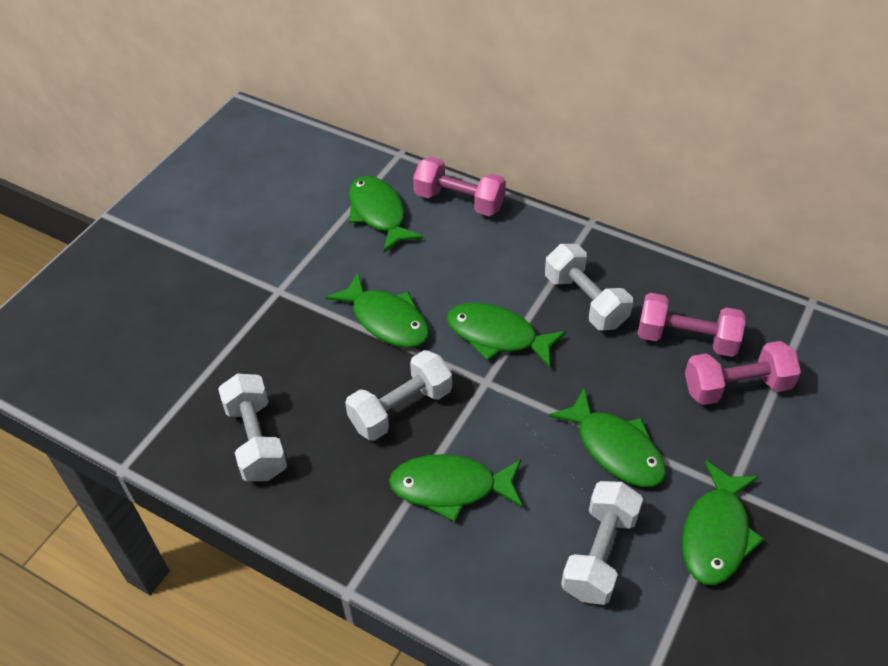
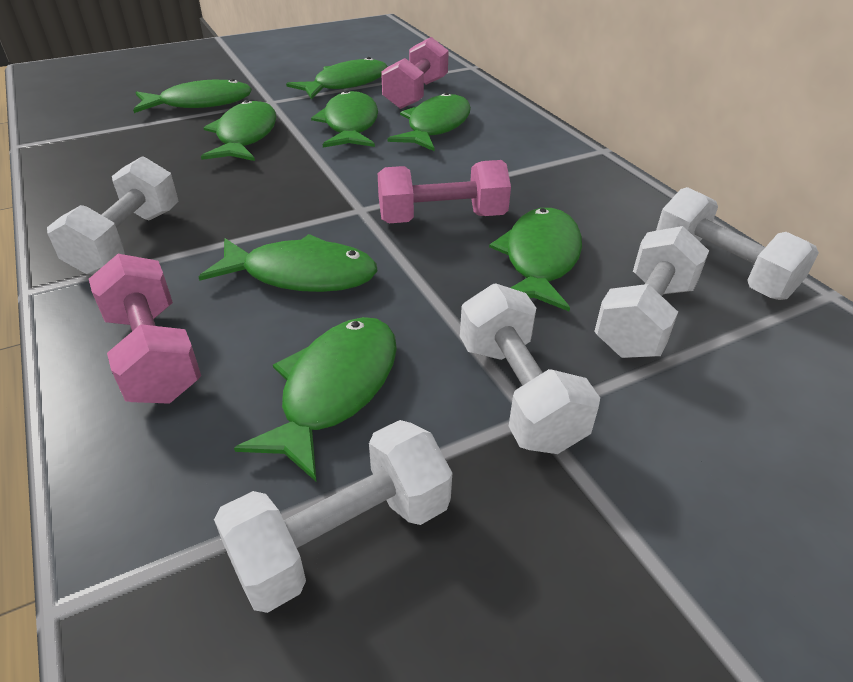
green fish: 6 -> 8
white dumbbell: 4 -> 5

